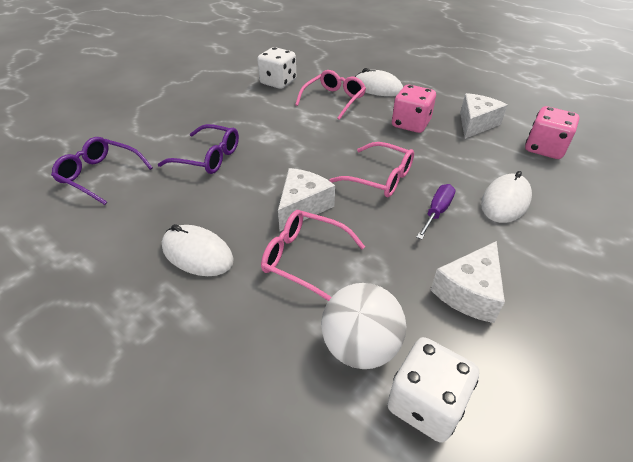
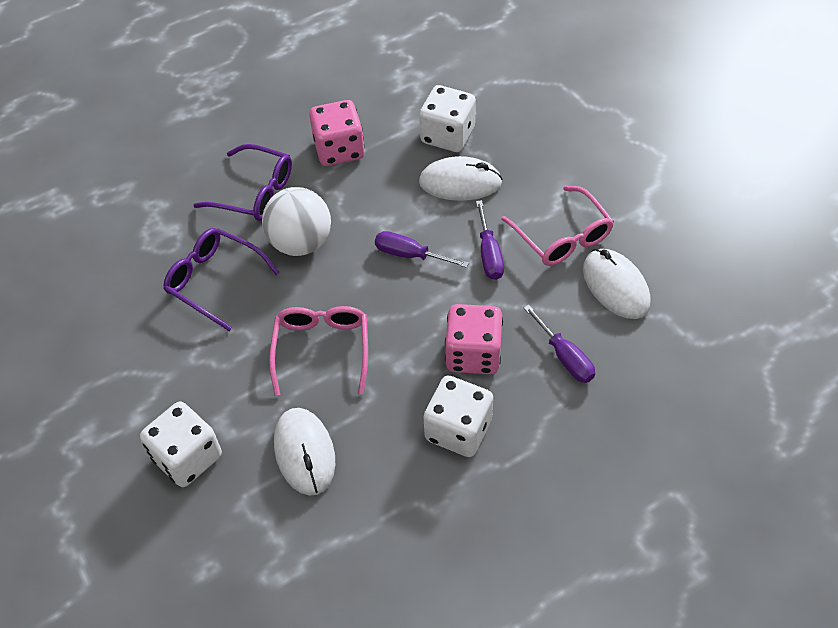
pink glasses: 3 -> 2
purple screwdriver: 1 -> 3
white cheese: 3 -> 0
white dice: 2 -> 3

